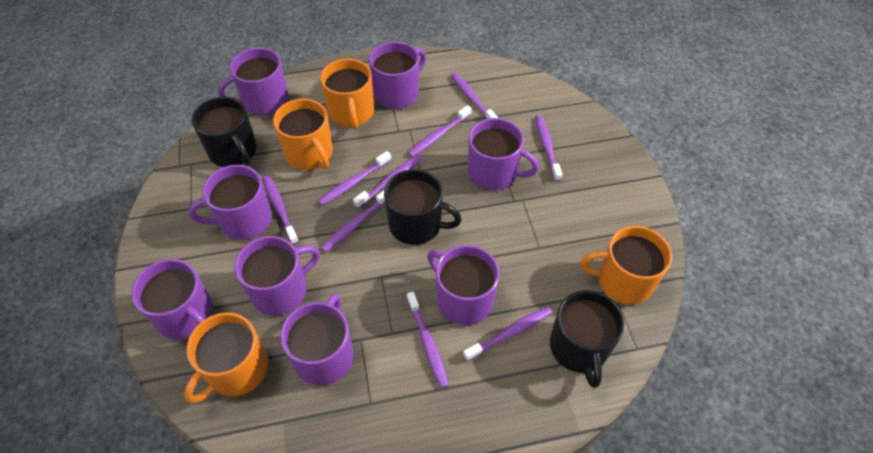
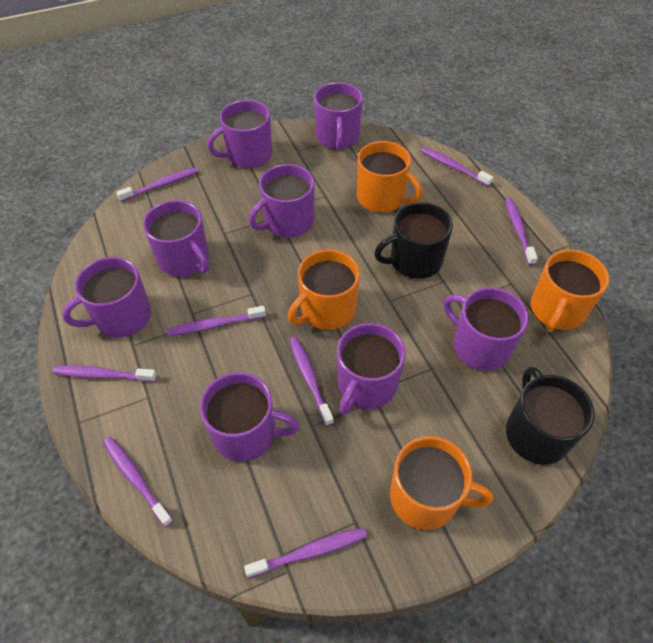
black mug: 3 -> 2
purple toothbrush: 9 -> 8

